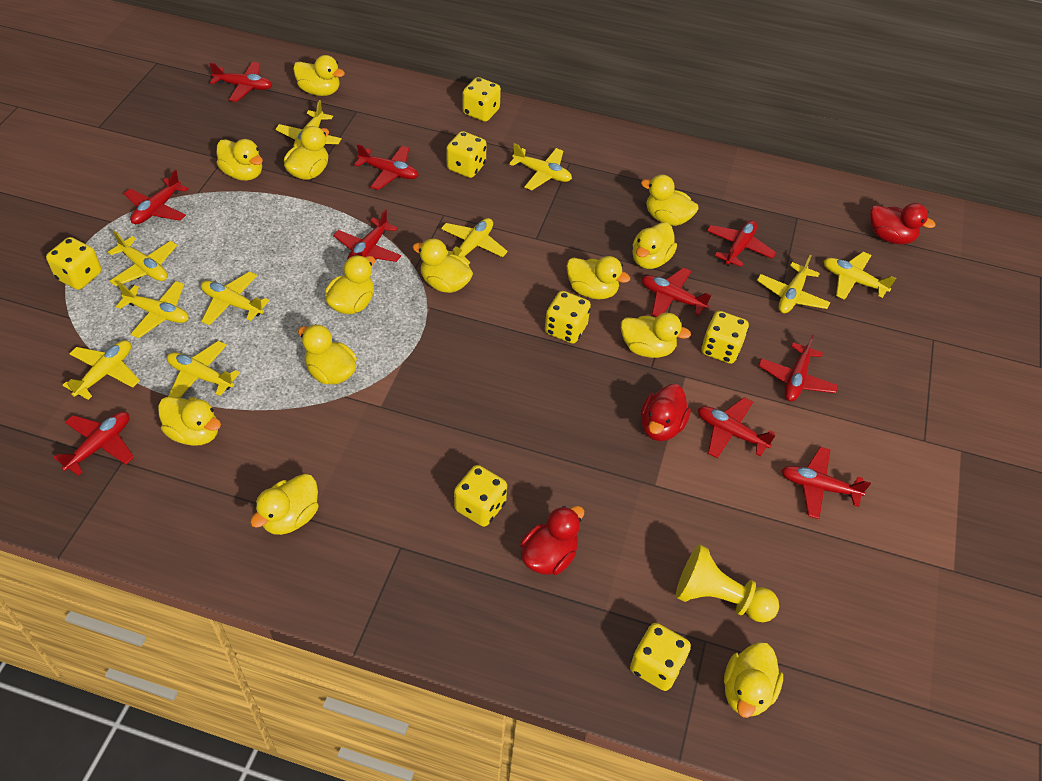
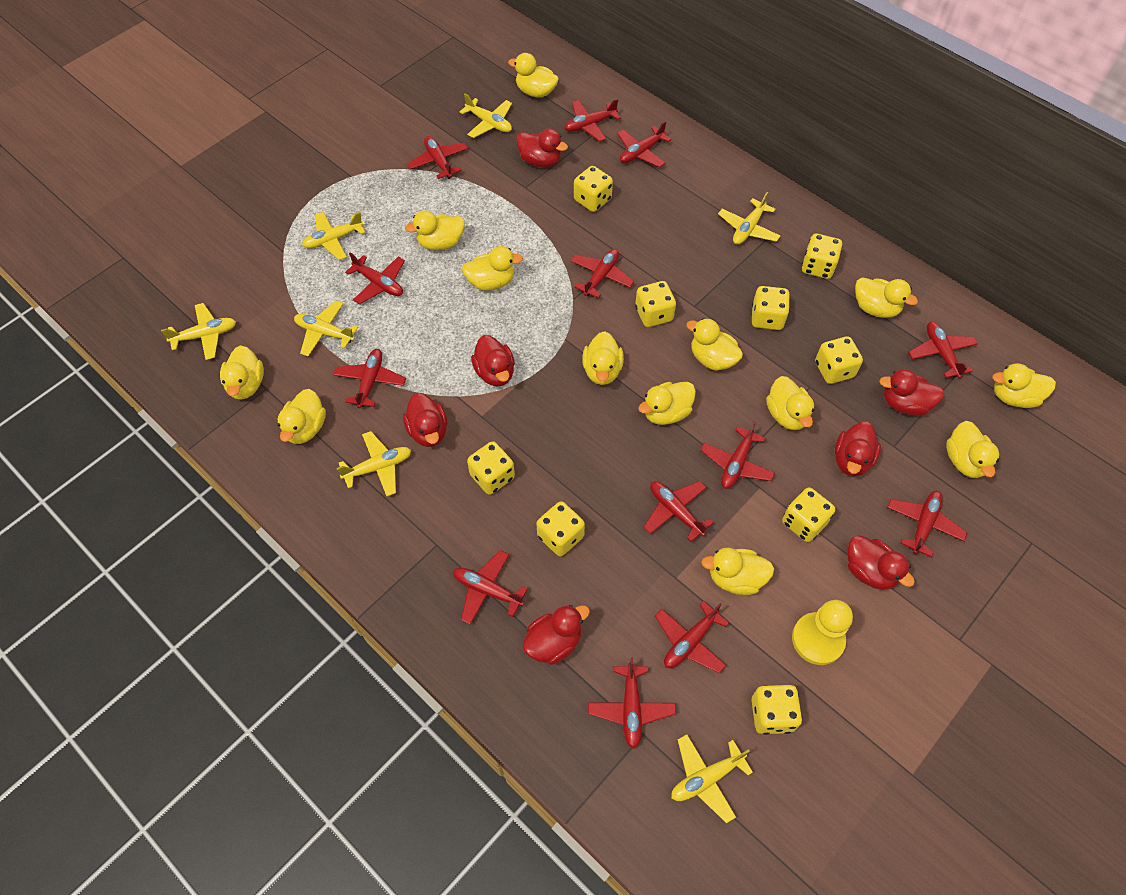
red duck: 3 -> 7
red plane: 10 -> 13
yellow dice: 7 -> 9
yellow plane: 10 -> 7

